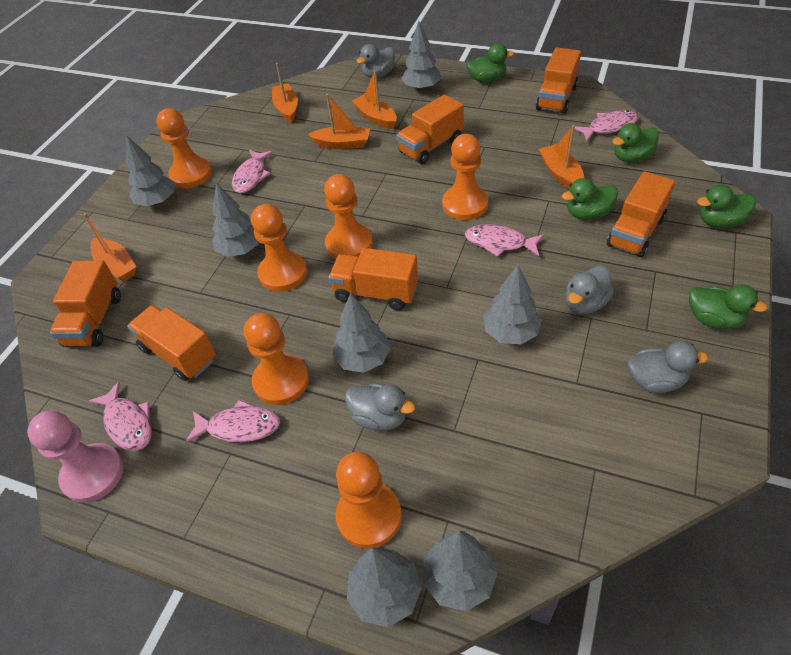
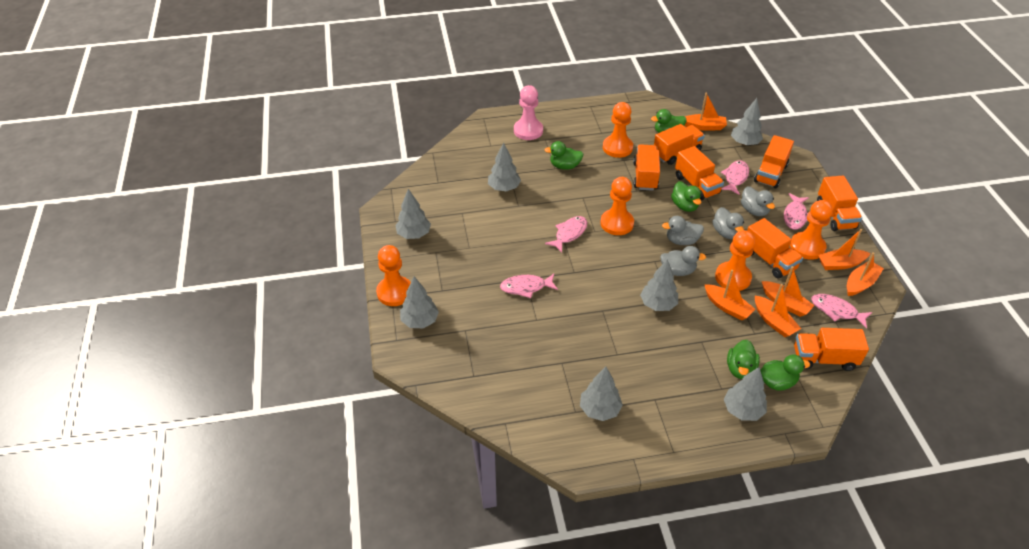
orange boat: 5 -> 6
orange pawn: 6 -> 5
orange truck: 6 -> 7

